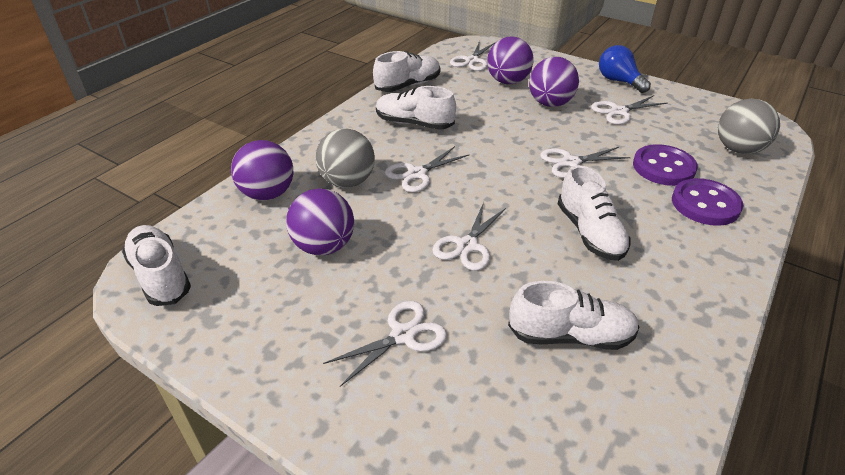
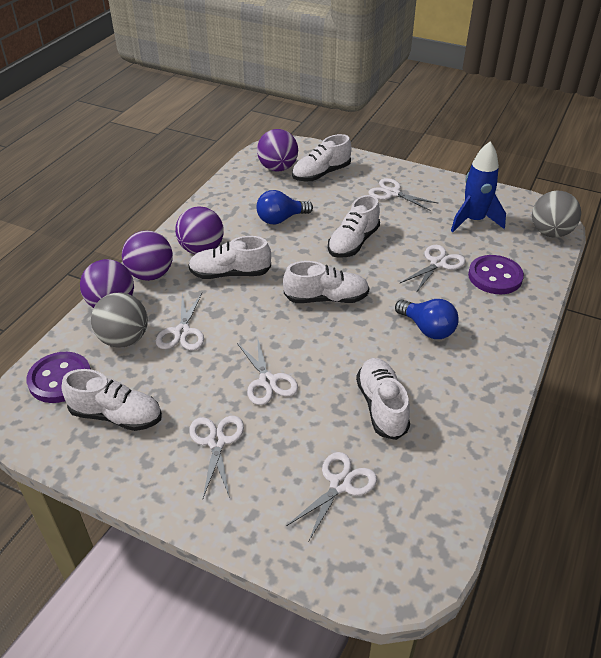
blue light bulb: 1 -> 2
blue rocket: 0 -> 1
white shoe: 5 -> 6

